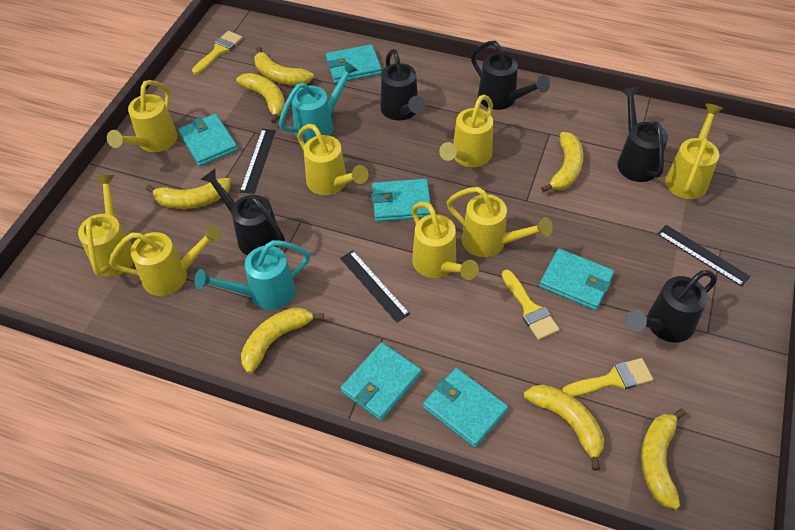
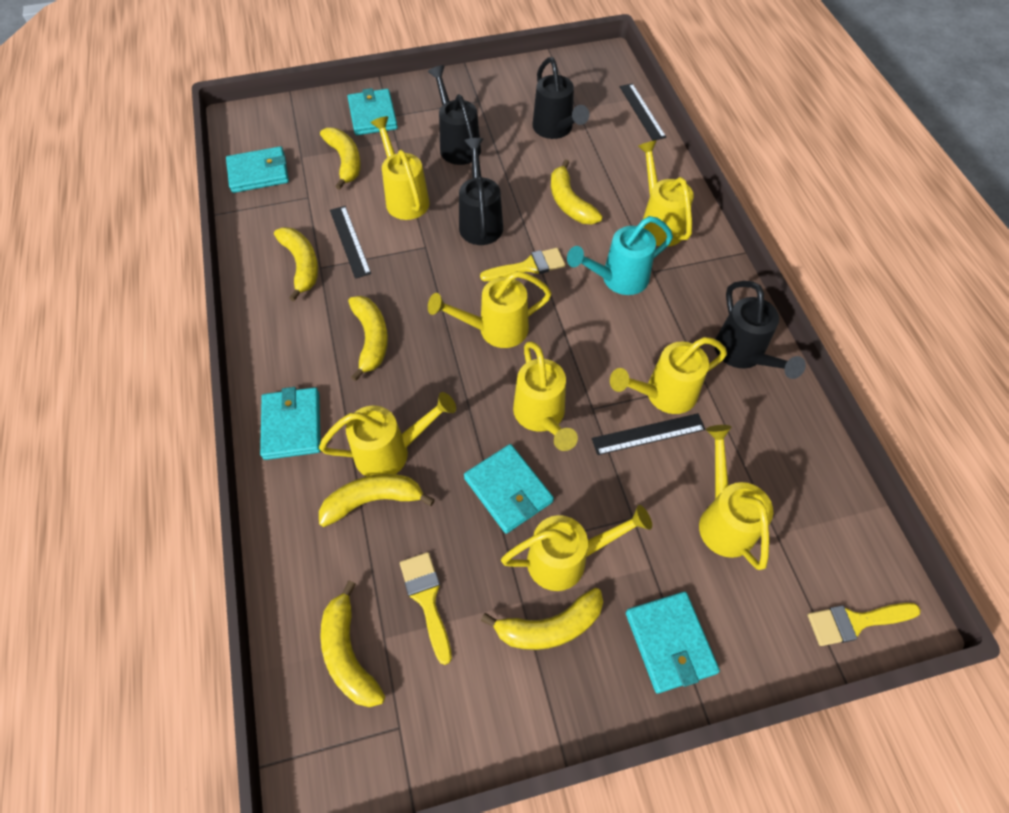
black watering can: 5 -> 4
turquoise wallet: 6 -> 5
turquoise watering can: 2 -> 1

